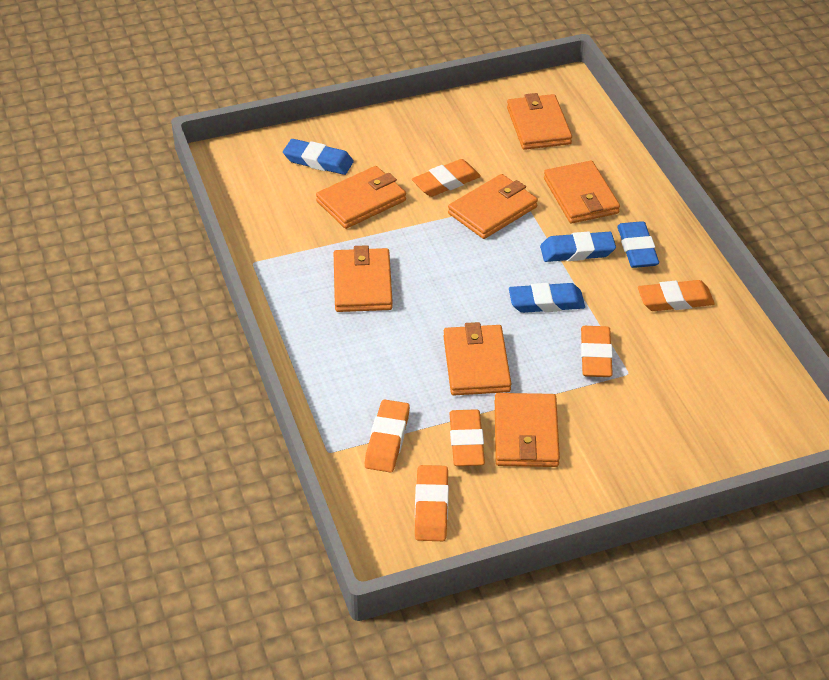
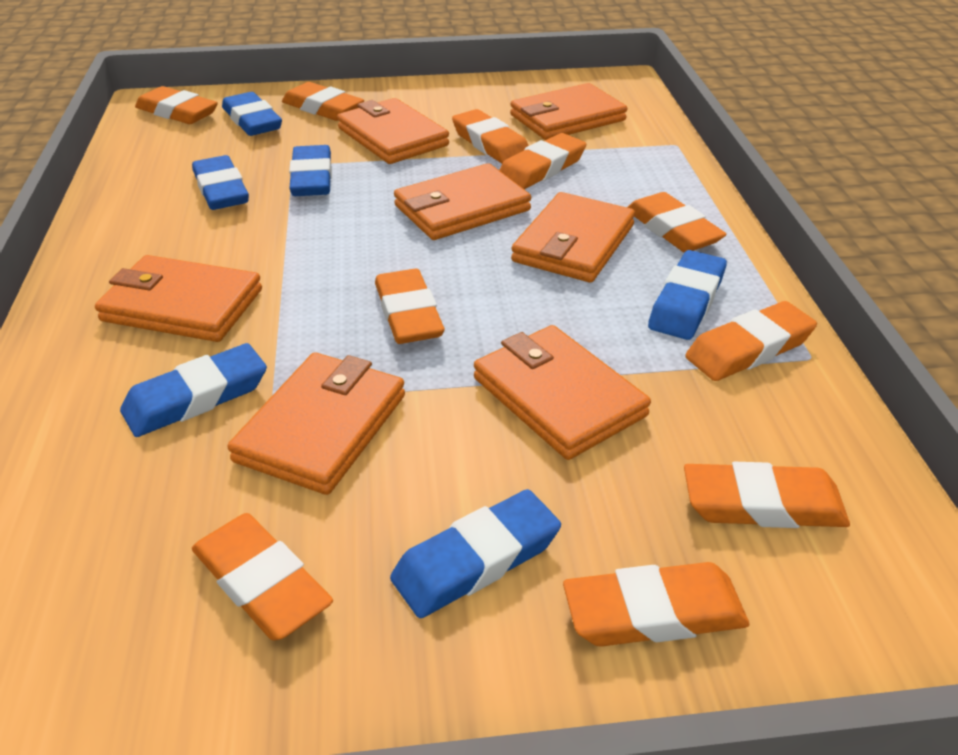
blue eraser: 4 -> 6
orange eraser: 6 -> 10

